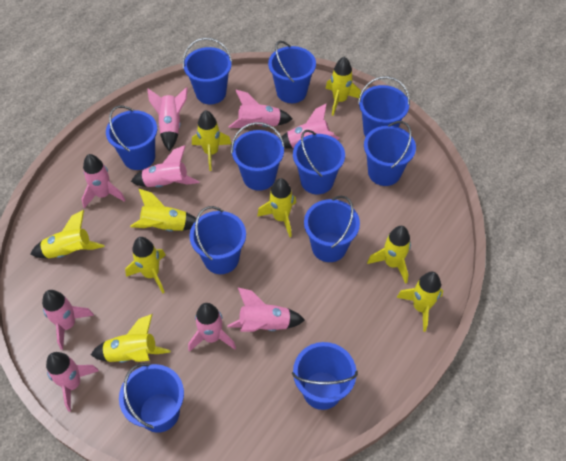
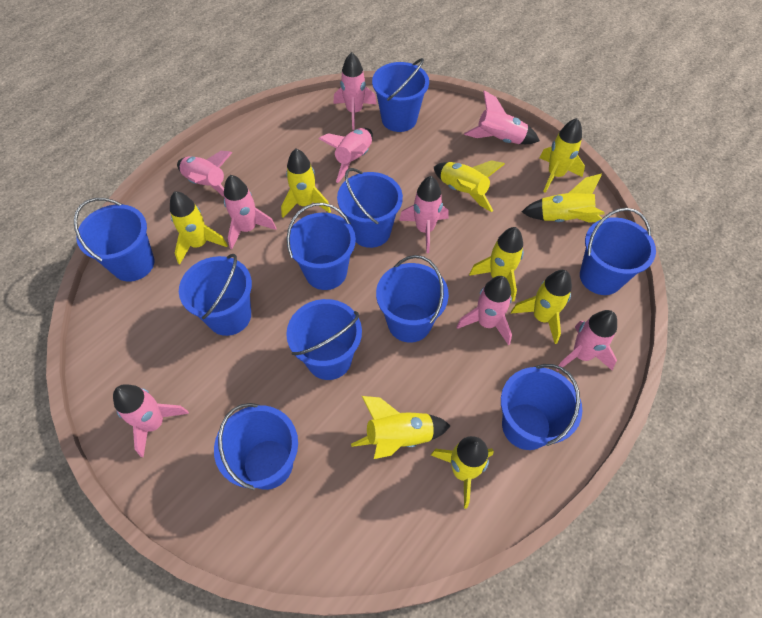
blue bucket: 11 -> 10

